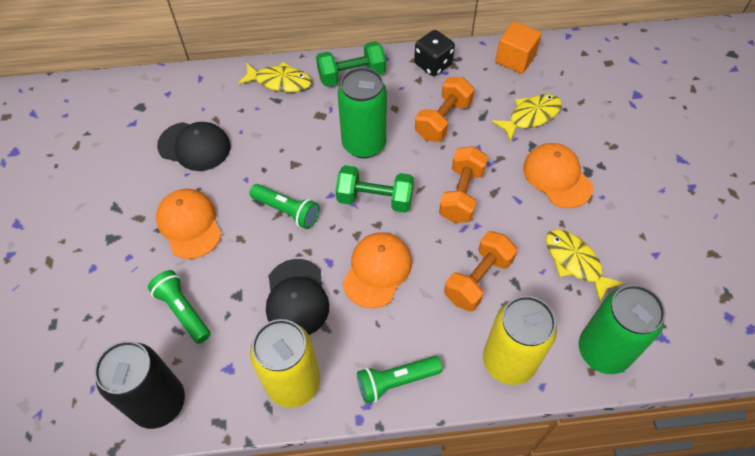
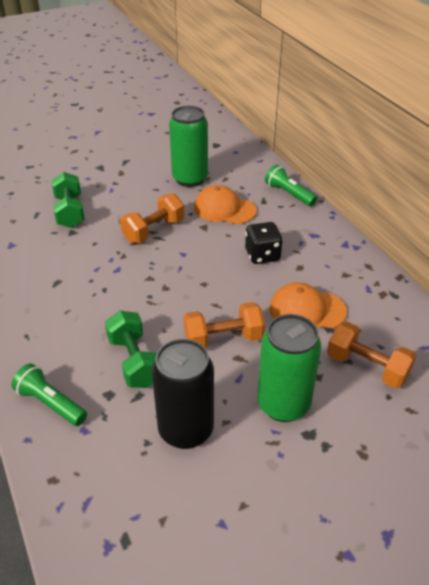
black cap: 2 -> 0
green flashlight: 3 -> 2
orange cap: 3 -> 2
orange cube: 1 -> 0
yellow can: 2 -> 0
yellow fish: 3 -> 0

